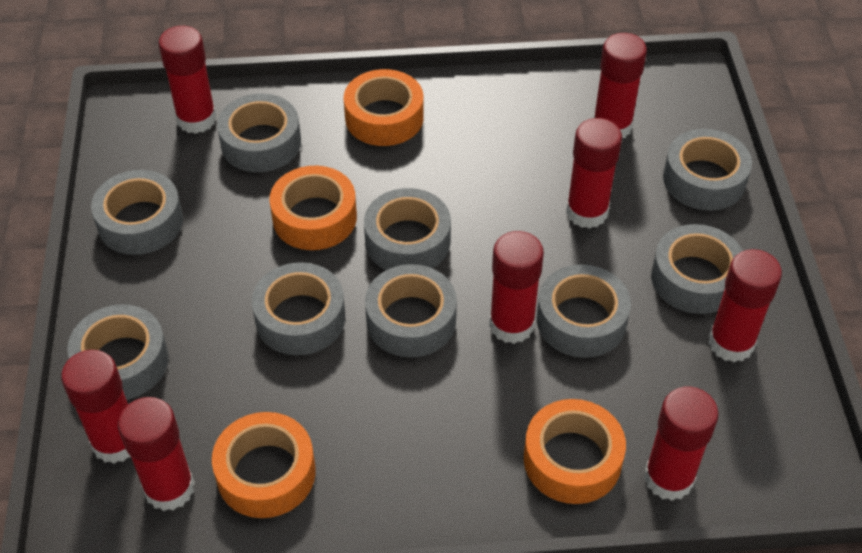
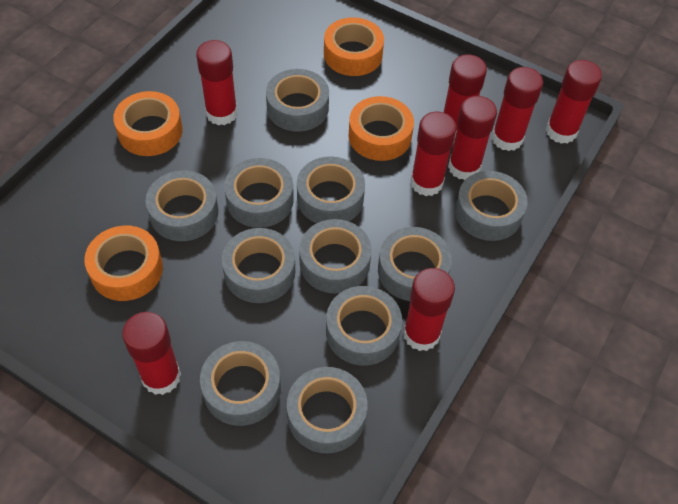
grey tape: 9 -> 11

